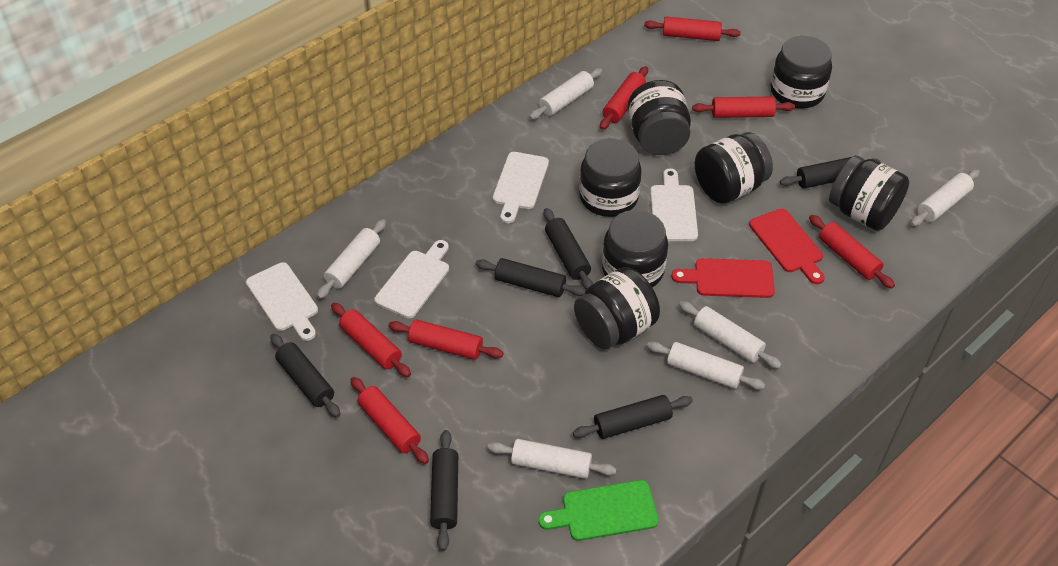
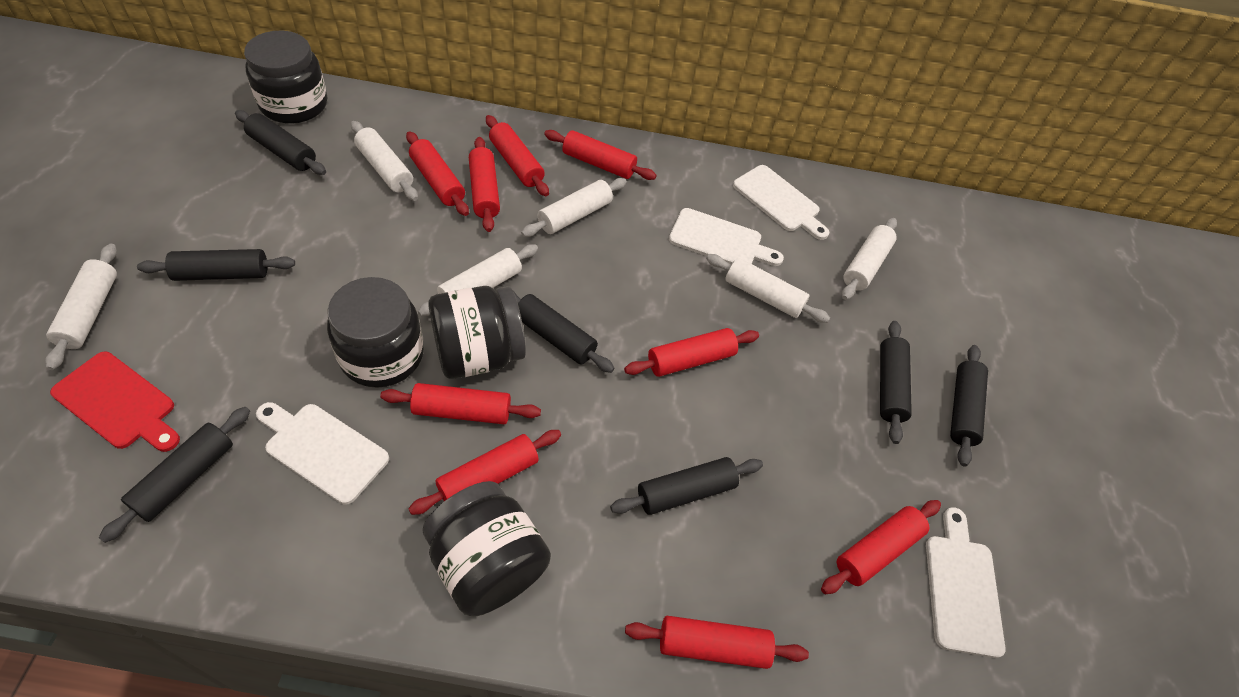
black jar: 7 -> 4
black rolling pin: 6 -> 7
green cutting board: 1 -> 0
red cutting board: 2 -> 1
red rolling pin: 7 -> 9

